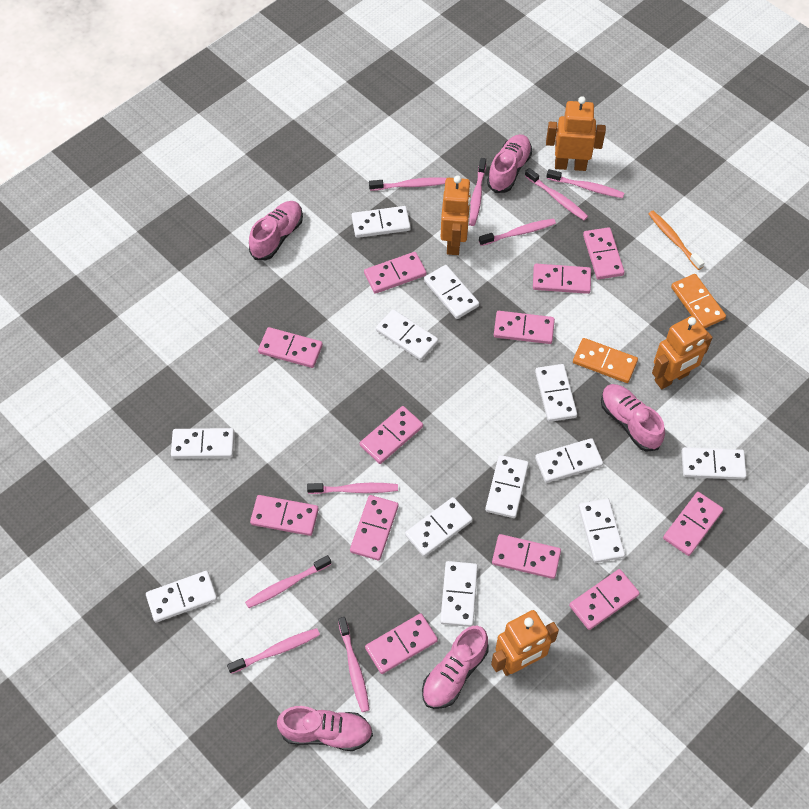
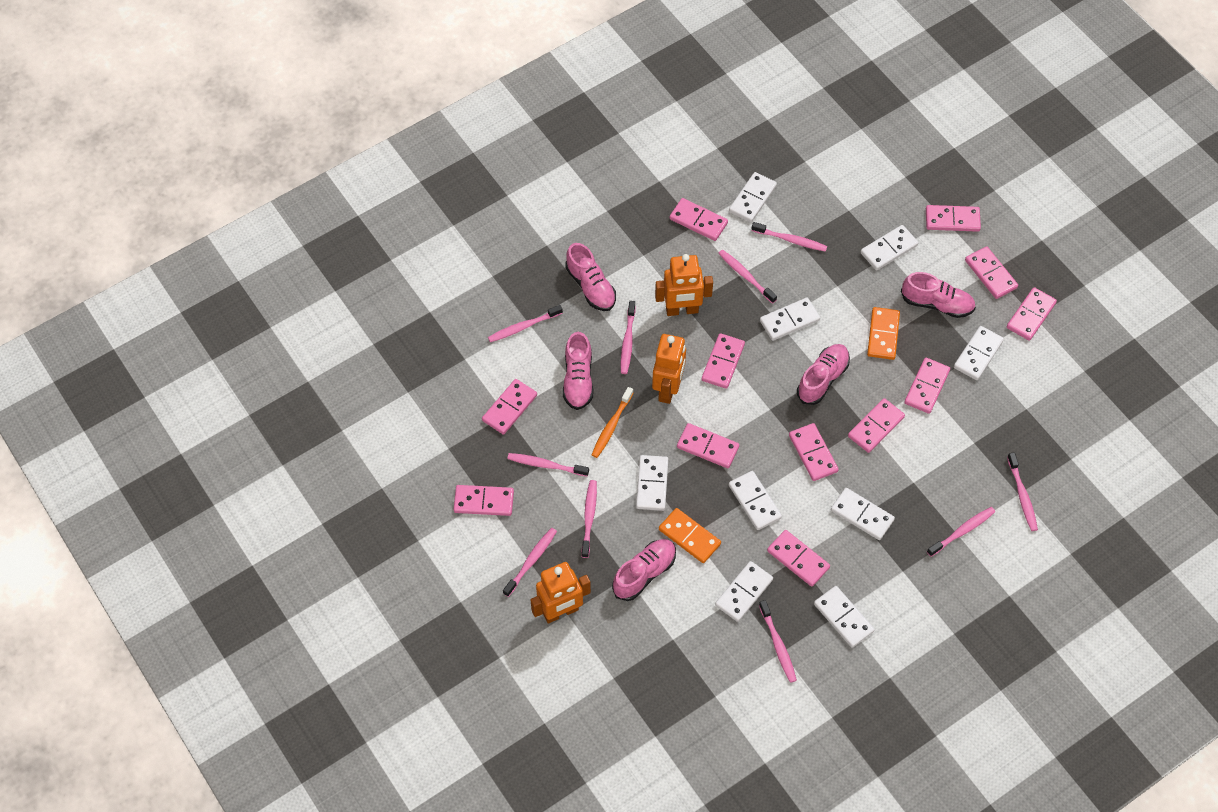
orange robot: 4 -> 3
pink toothbrush: 9 -> 10
white domino: 12 -> 9

